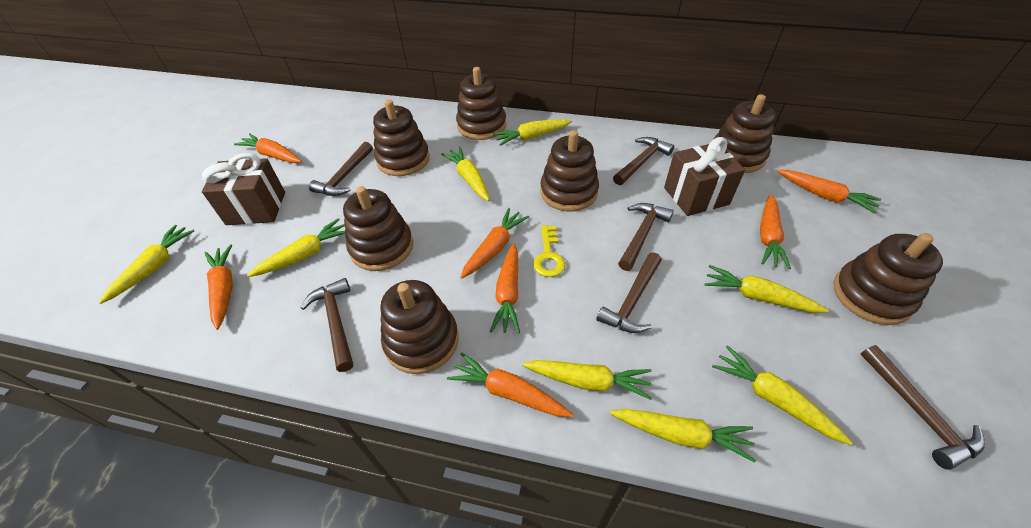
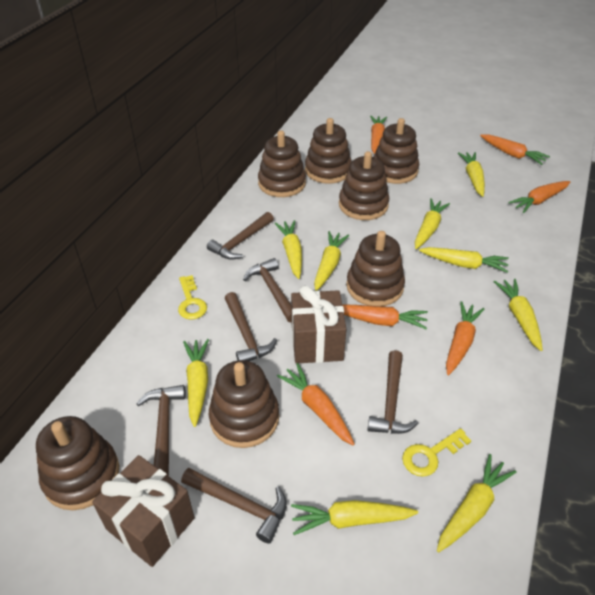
orange carrot: 7 -> 6
yellow carrot: 8 -> 9
yellow key: 1 -> 2

